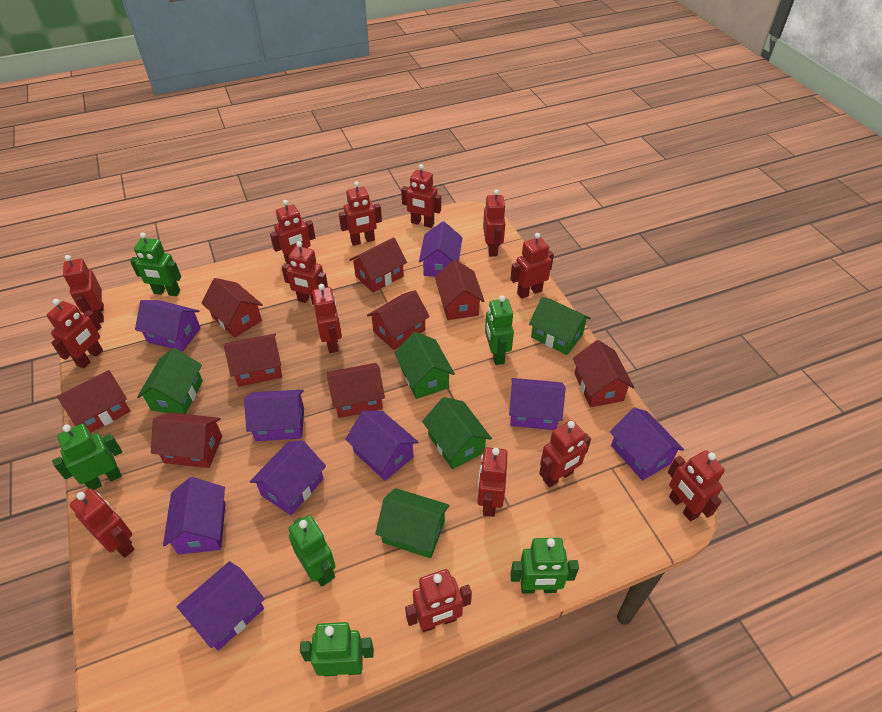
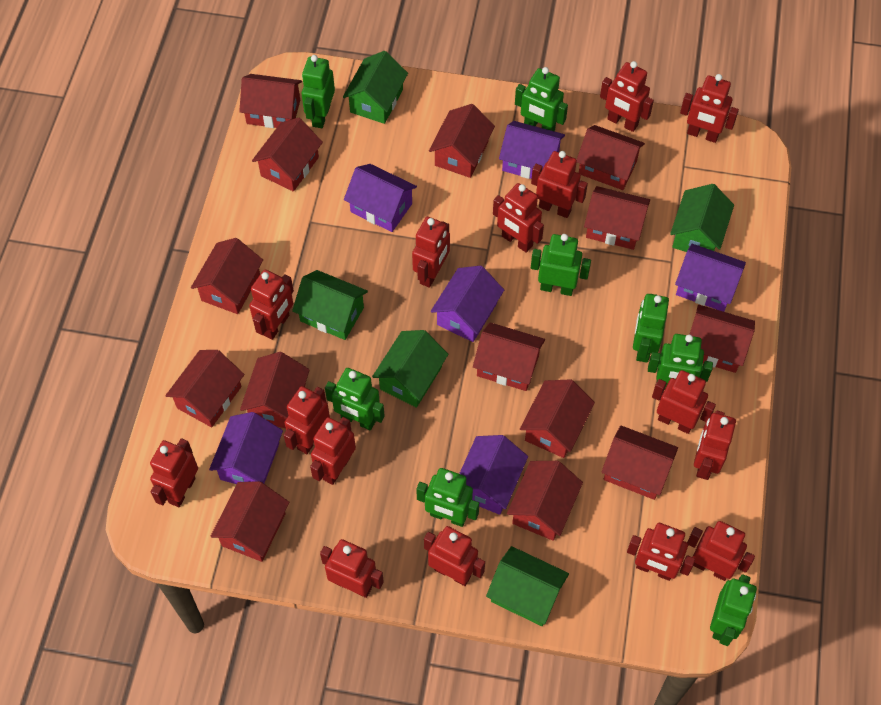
green robot: 6 -> 8
purple house: 9 -> 6
red house: 9 -> 14
red robot: 14 -> 15

